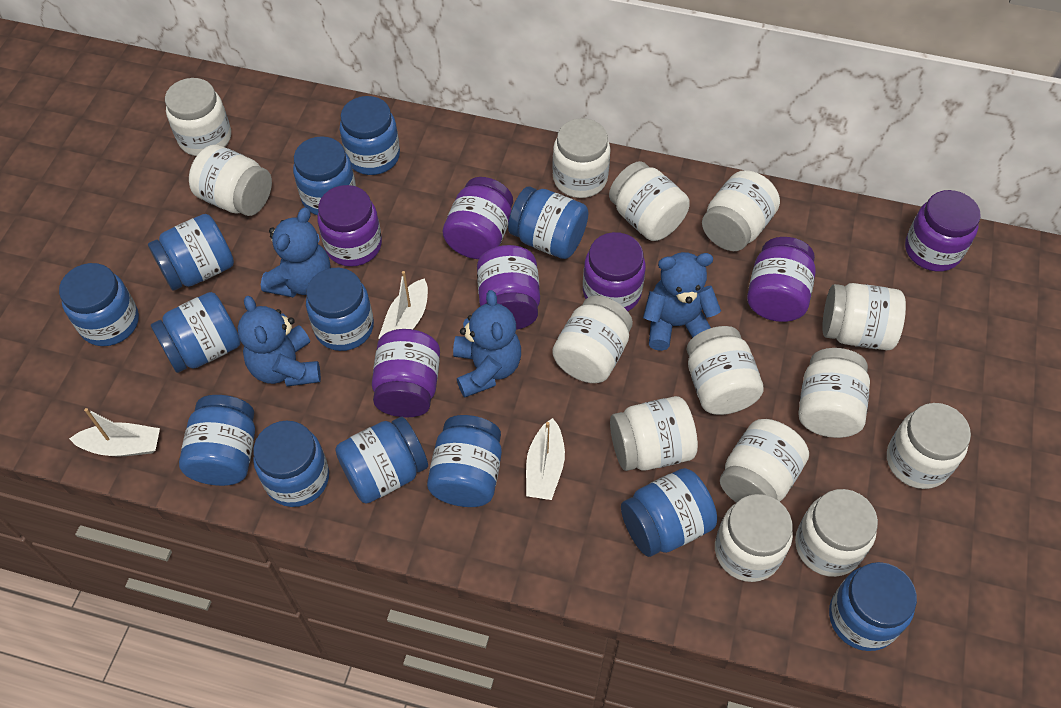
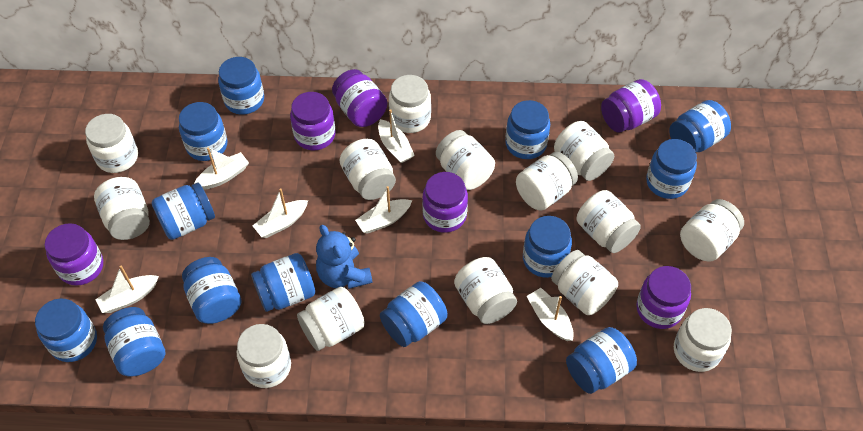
blue teddy bear: 4 -> 1
purple jar: 7 -> 6
white boat: 3 -> 6

